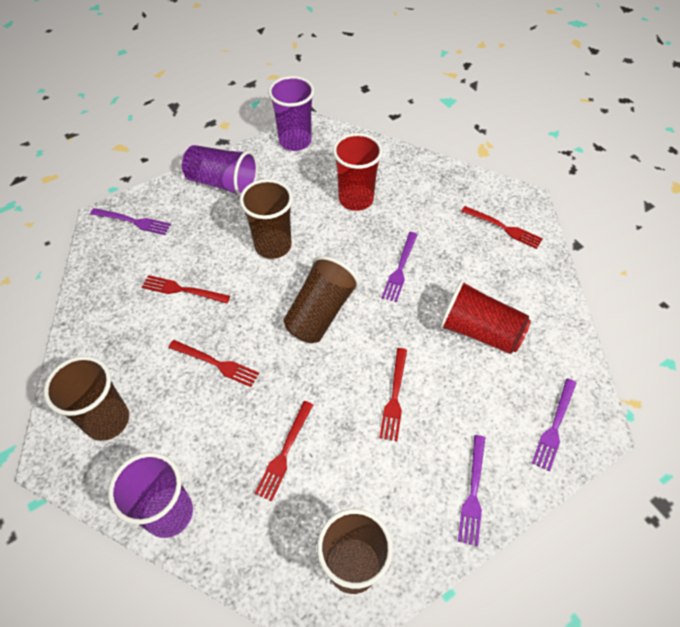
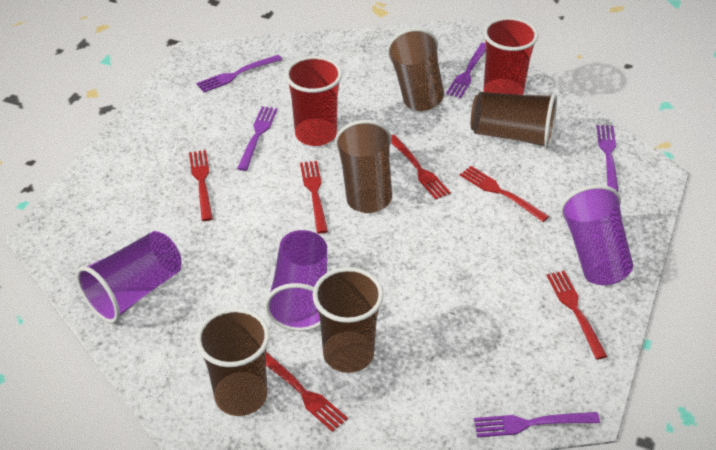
brown cup: 4 -> 5
purple fork: 4 -> 5
red fork: 5 -> 6

